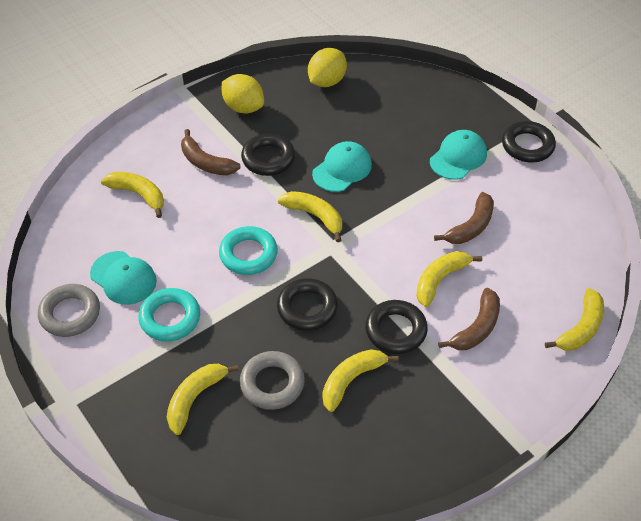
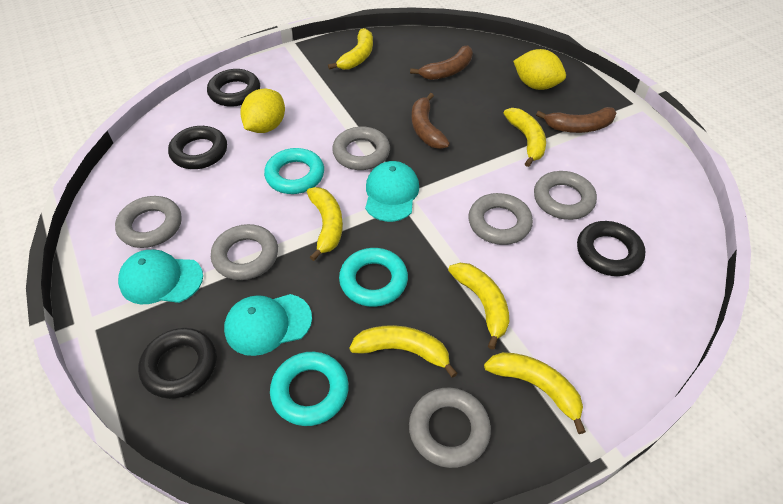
grey ring: 2 -> 6
turquoise ring: 2 -> 3

